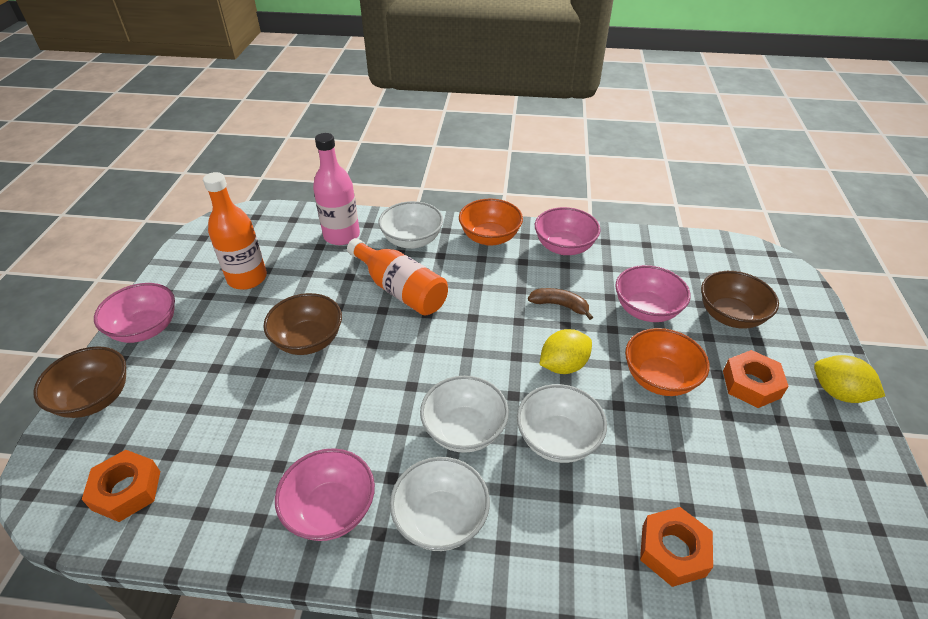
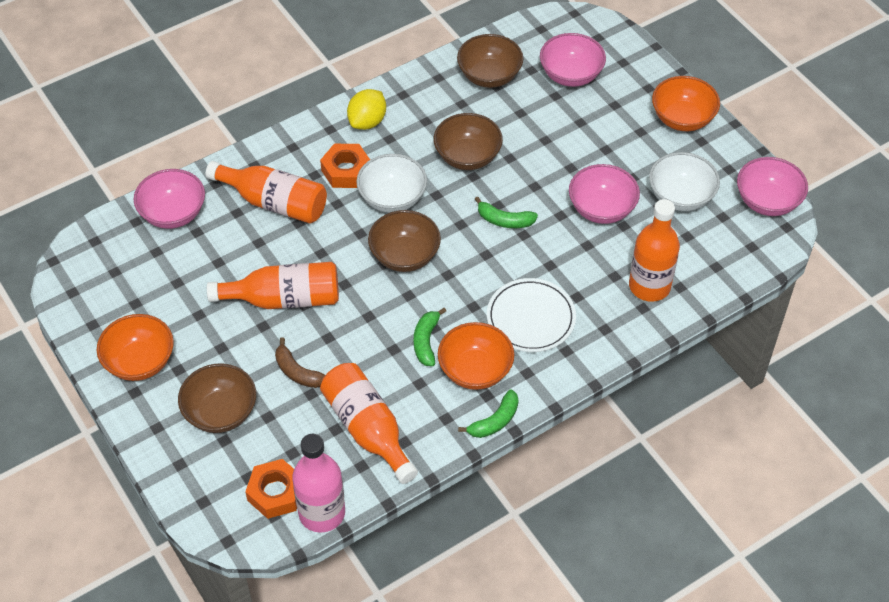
brown bowl: 3 -> 4
green banana: 0 -> 3
orange bottle: 2 -> 4
orange bowl: 2 -> 3
orange nut: 3 -> 2
white bowl: 4 -> 2
white plate: 0 -> 1
yellow lemon: 2 -> 1

